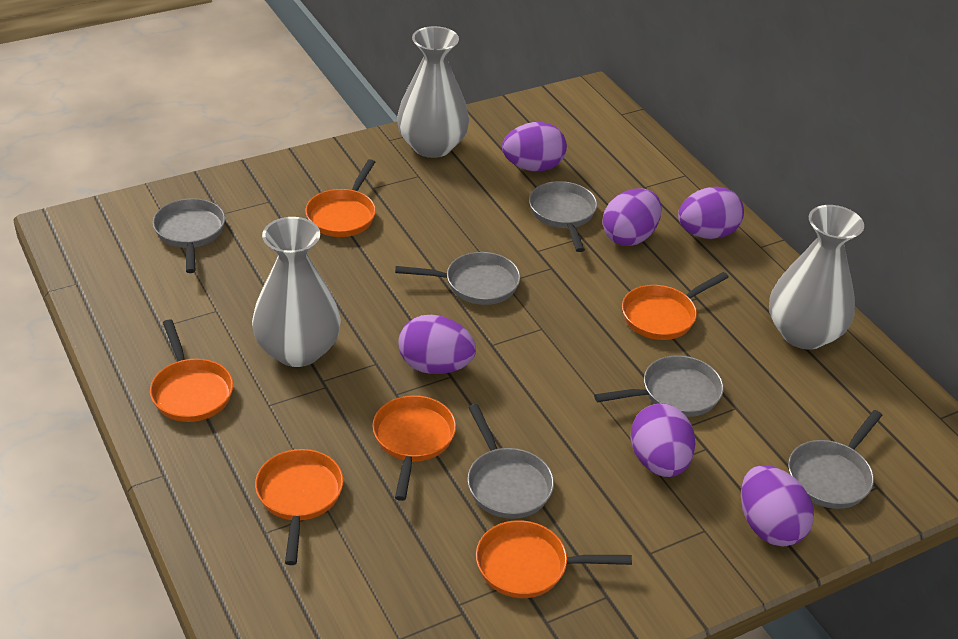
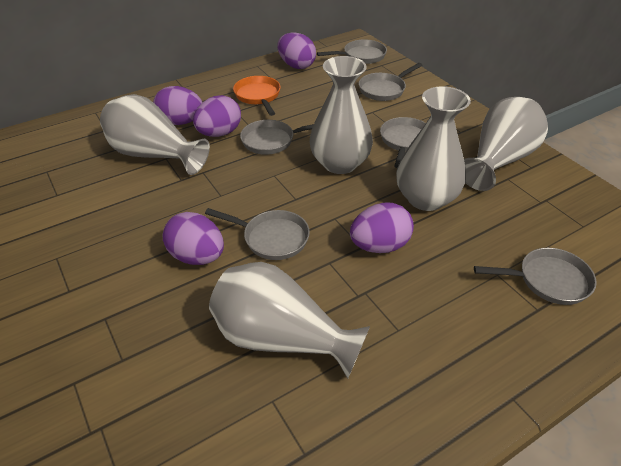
grey vase: 3 -> 5
orange pan: 6 -> 1
purple egg: 6 -> 5

